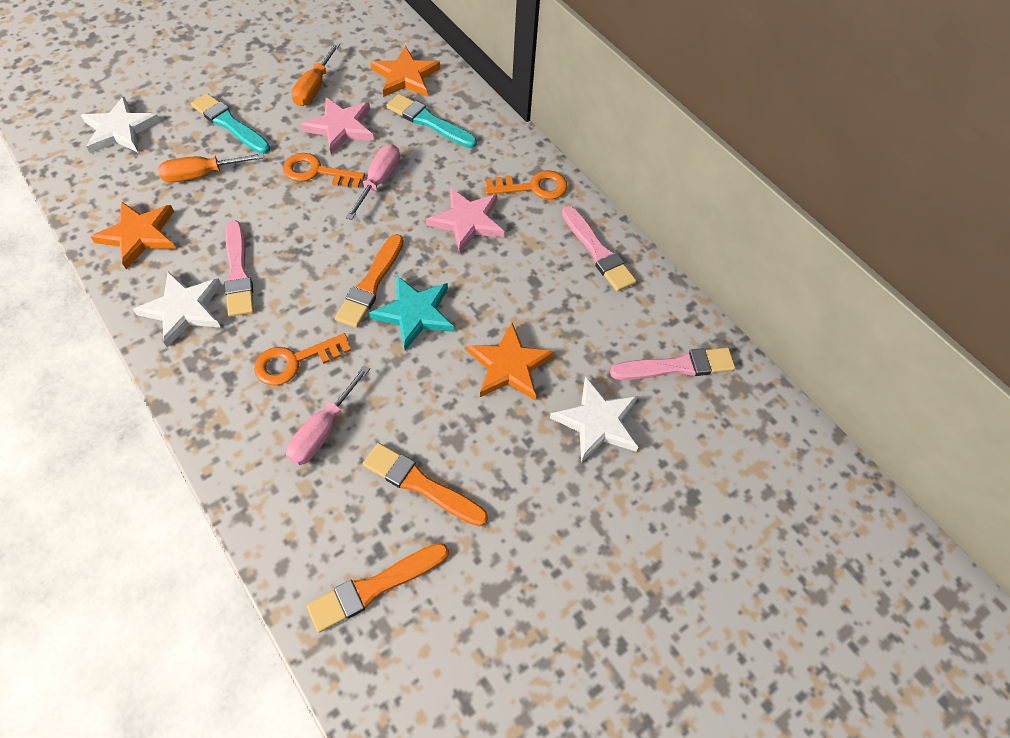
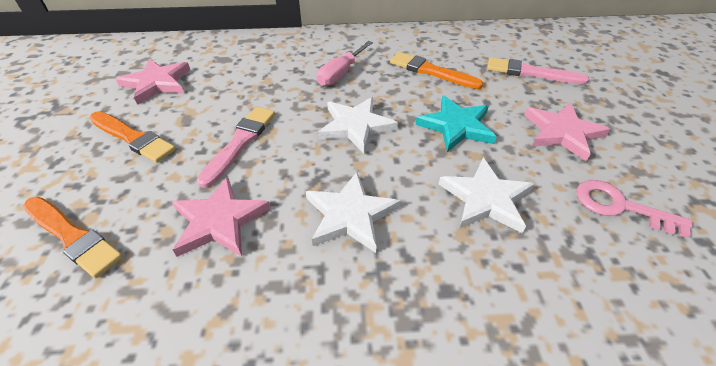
orange key: 3 -> 0
orange screwdriver: 2 -> 0
orange star: 3 -> 0
pink brush: 3 -> 2
pink key: 0 -> 1
pink screwdriver: 2 -> 1
pink star: 2 -> 3
turquoise brush: 2 -> 0

